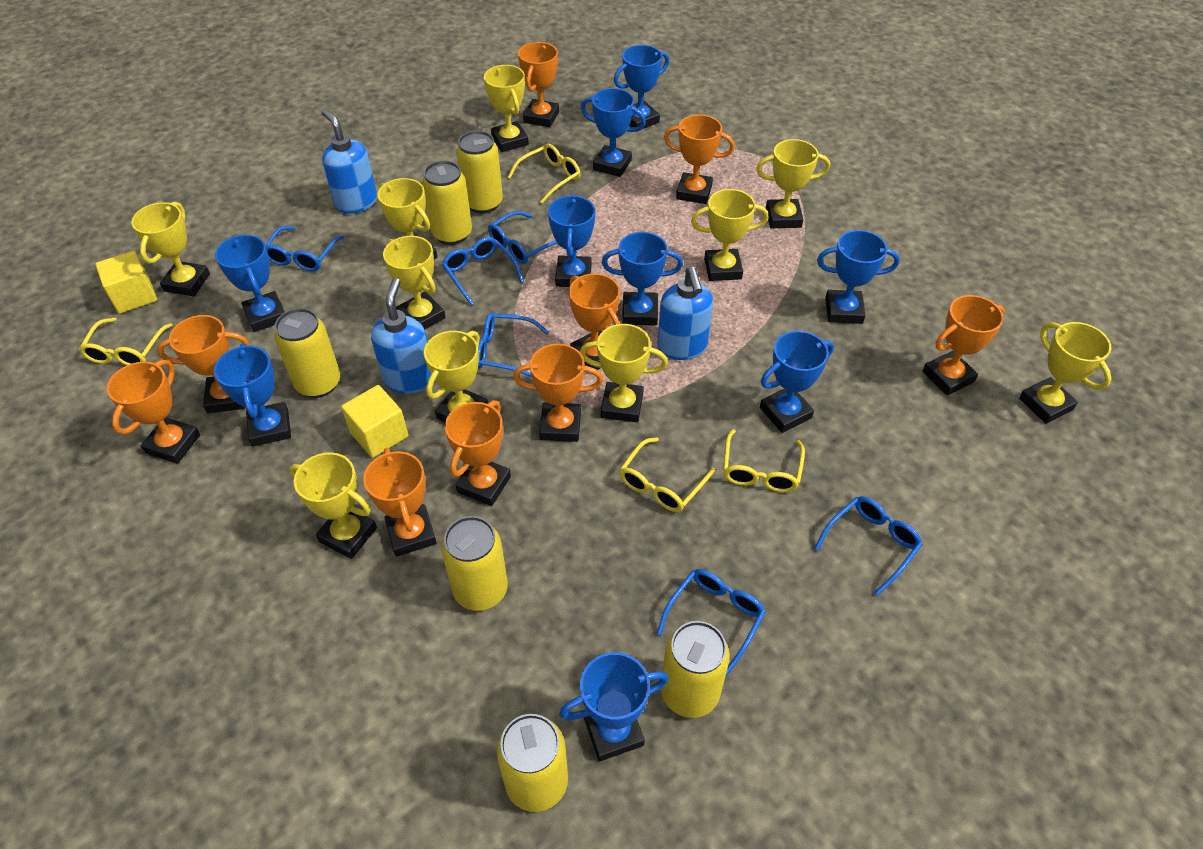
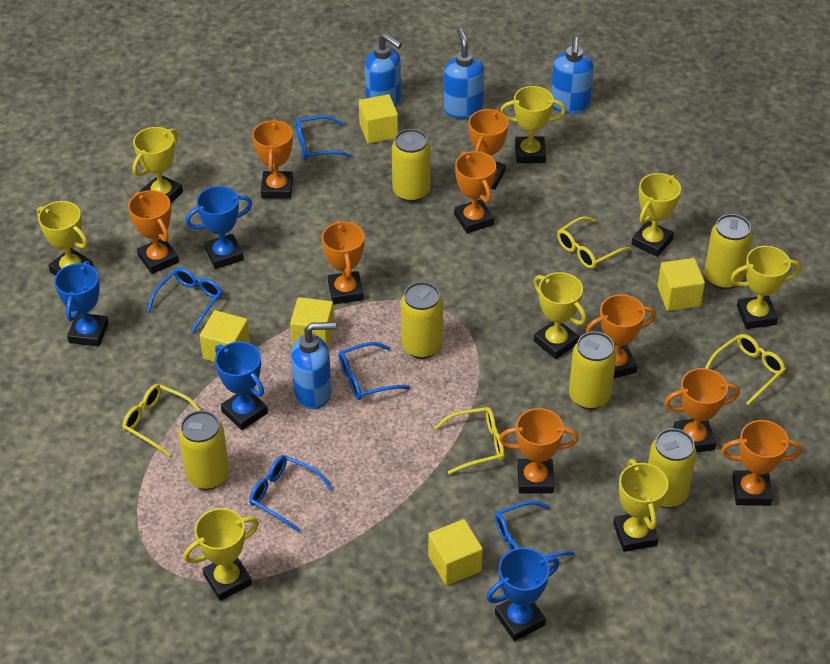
blue glasses: 6 -> 5
blue soap dispenser: 3 -> 4
blue trophy: 9 -> 4
yellow cube: 2 -> 5
yellow trophy: 10 -> 8

